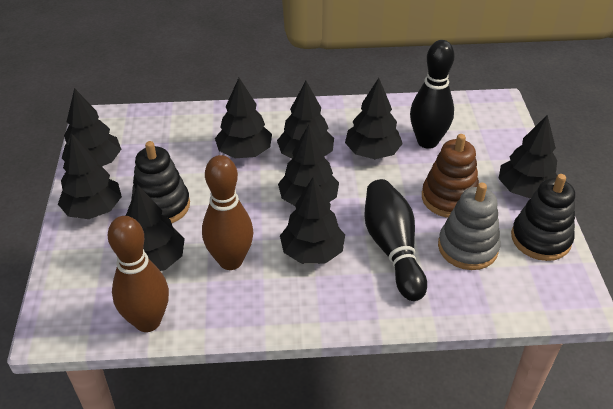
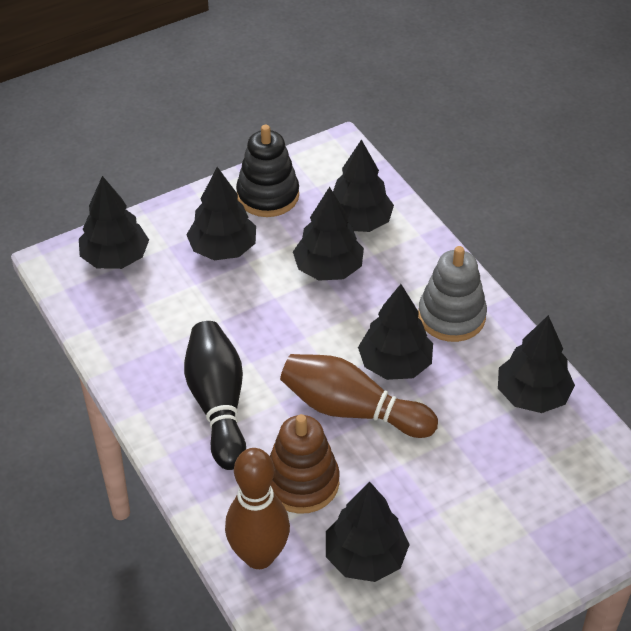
black bowling pin: 2 -> 1
black stacking toy: 2 -> 1
black tree: 9 -> 7

